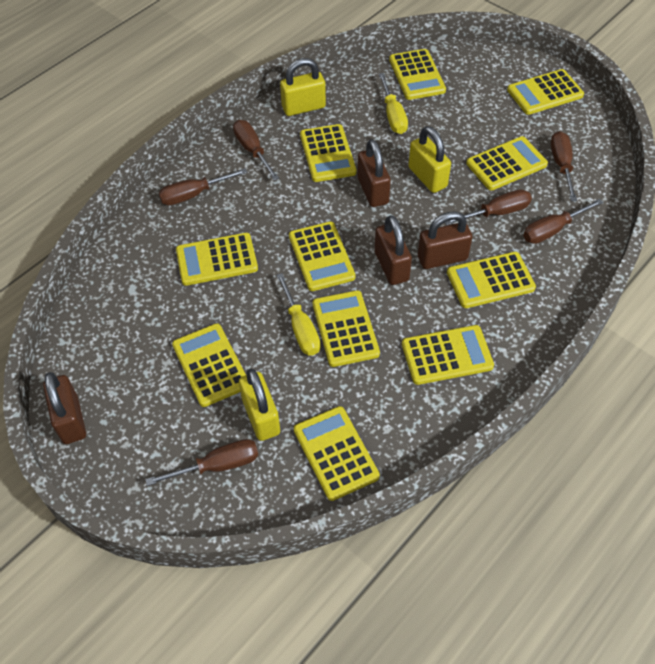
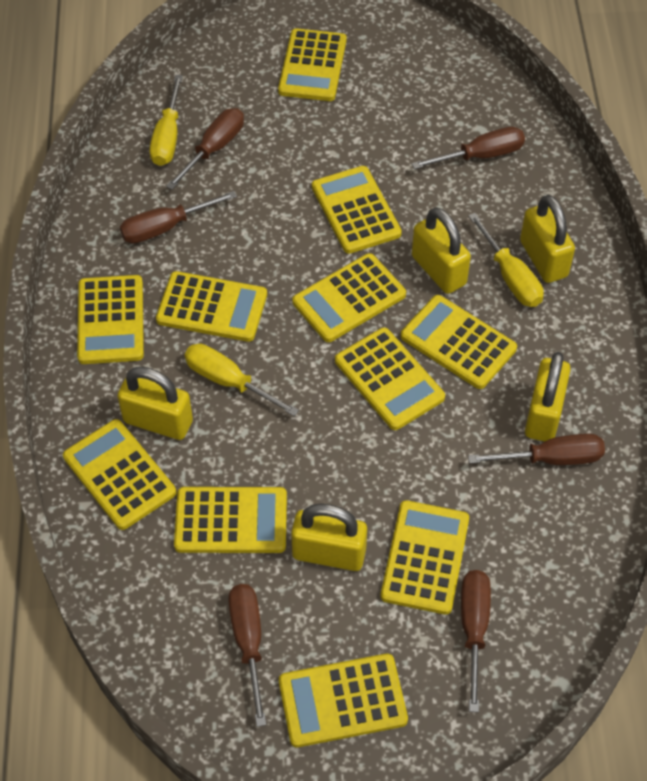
brown padlock: 4 -> 0
yellow padlock: 3 -> 5
yellow screwdriver: 2 -> 3

